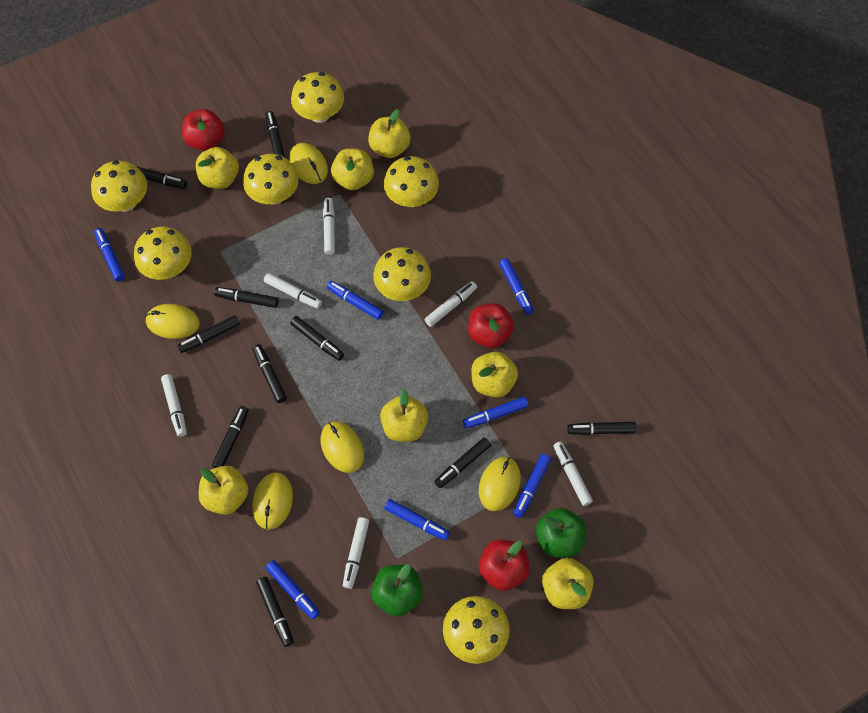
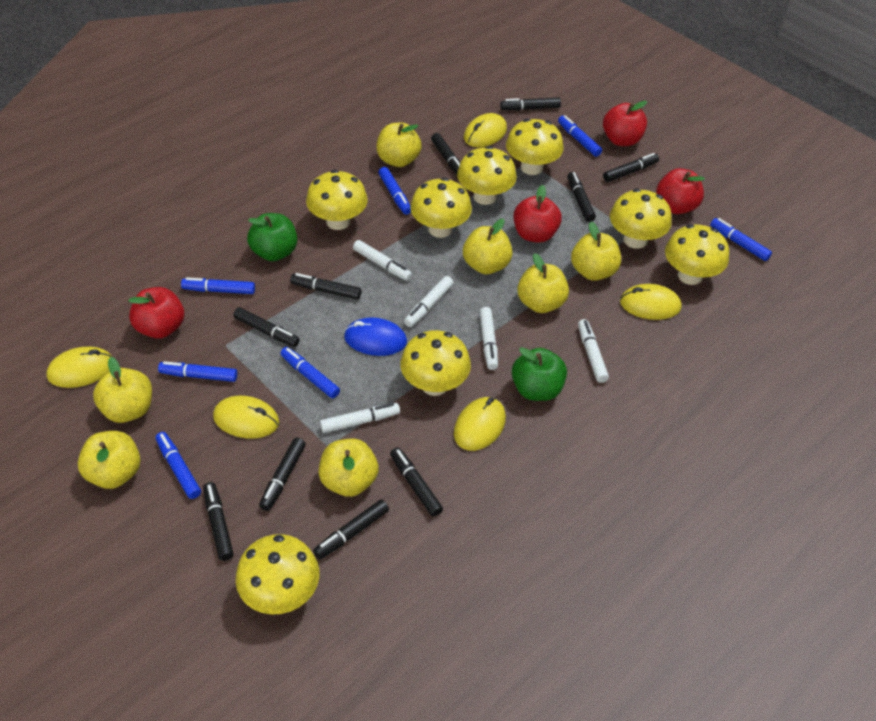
blue mouse: 0 -> 1
red apple: 3 -> 4
white marker: 6 -> 5
yellow mushroom: 7 -> 8

